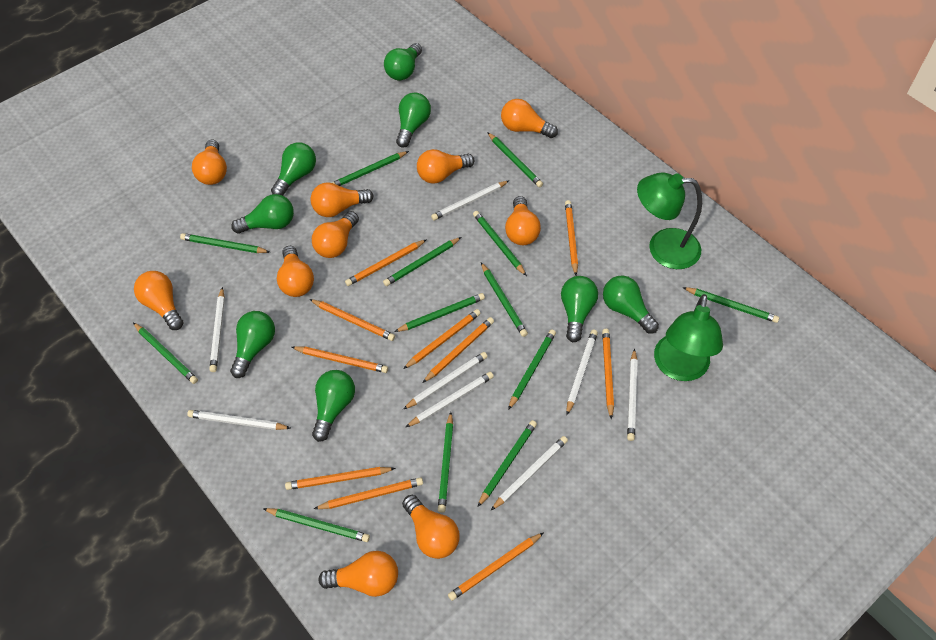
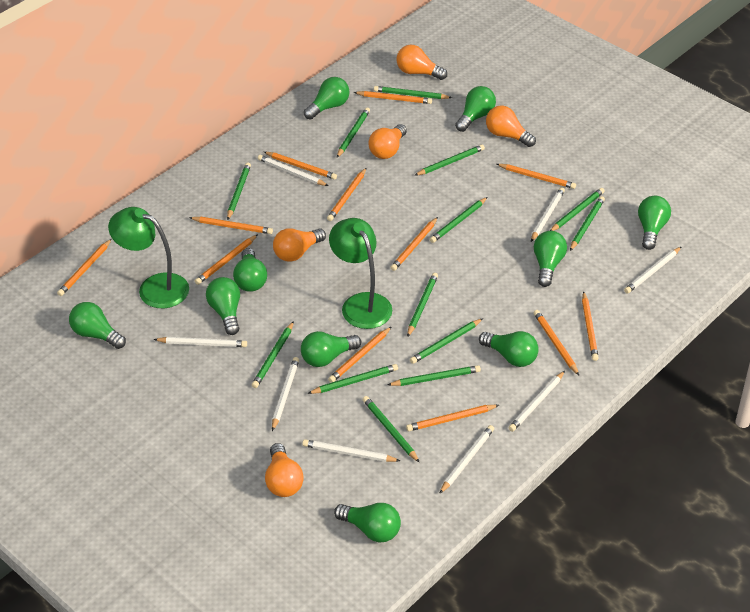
green light bulb: 8 -> 10
orange light bulb: 10 -> 5
orange pencil: 10 -> 12

